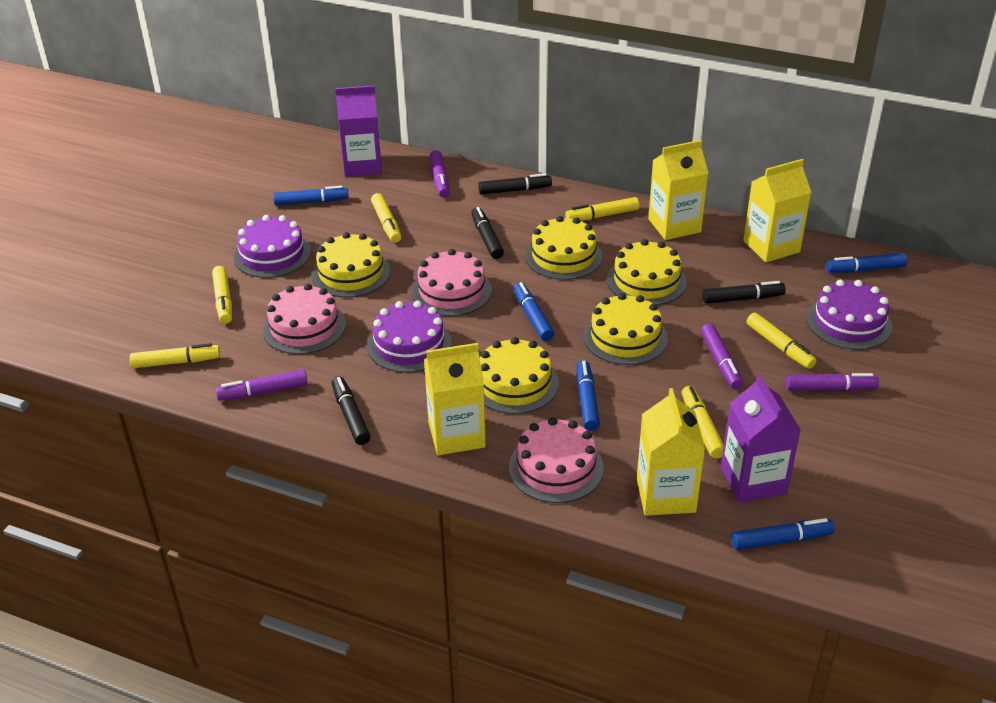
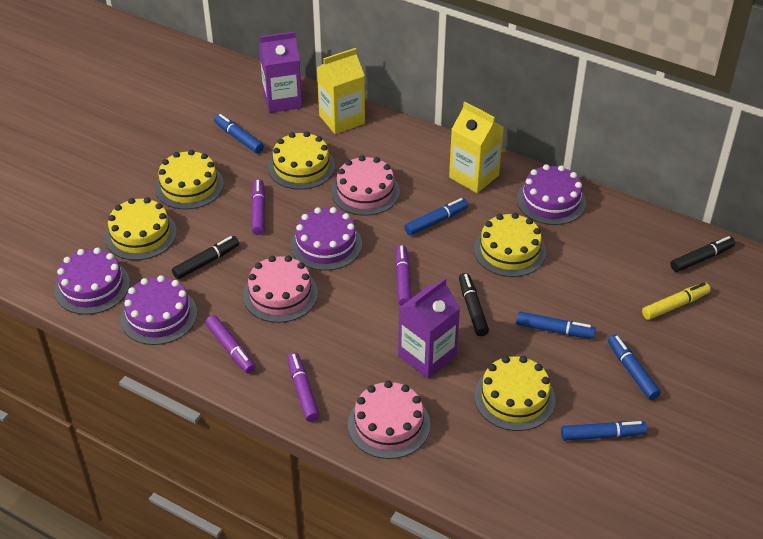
black marker: 4 -> 3
purple cake: 3 -> 4
yellow carton: 4 -> 2
yellow marker: 6 -> 1

